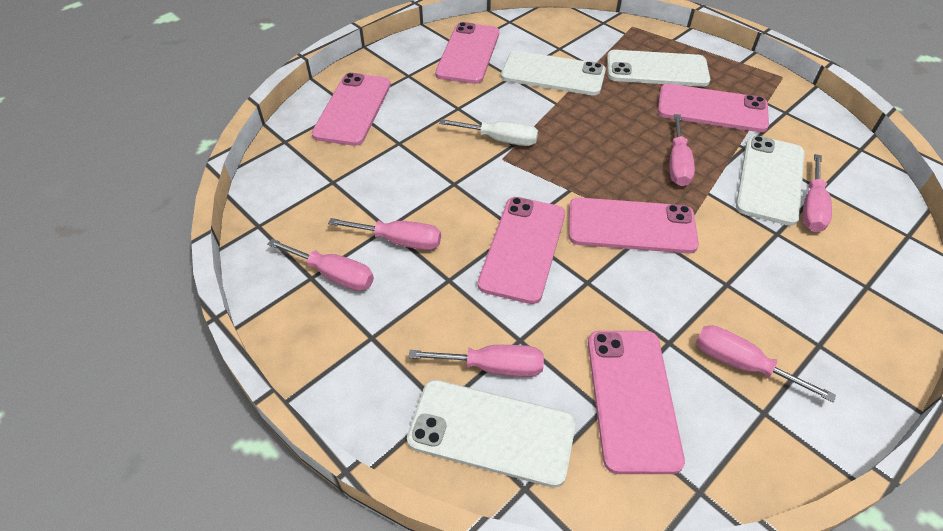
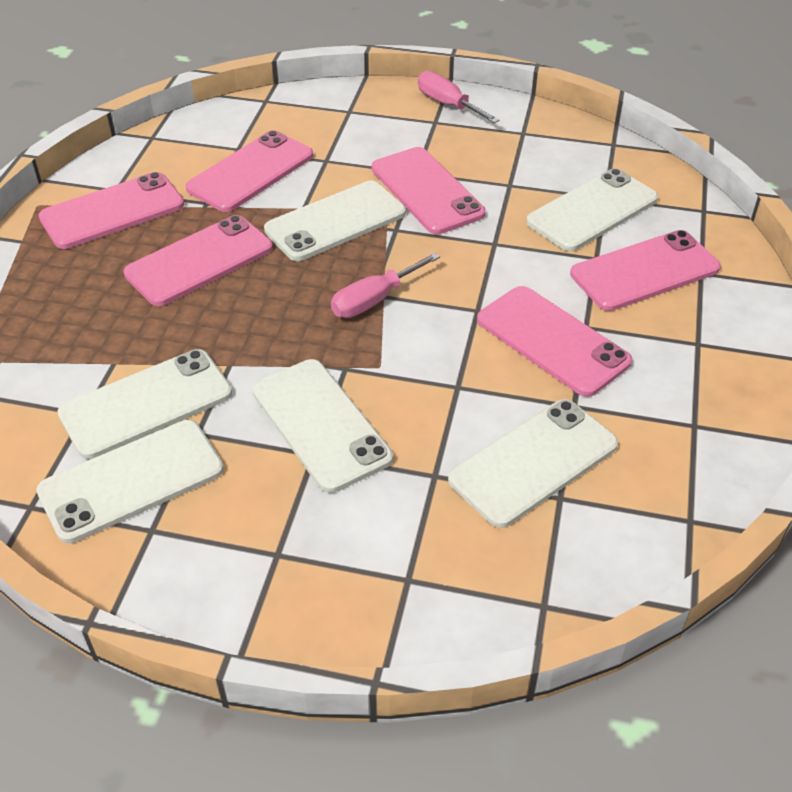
pink screwdriver: 6 -> 2
white phone: 4 -> 6
white screwdriver: 1 -> 0

